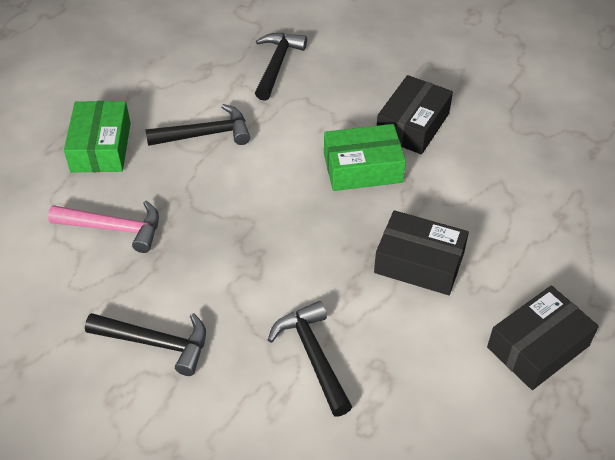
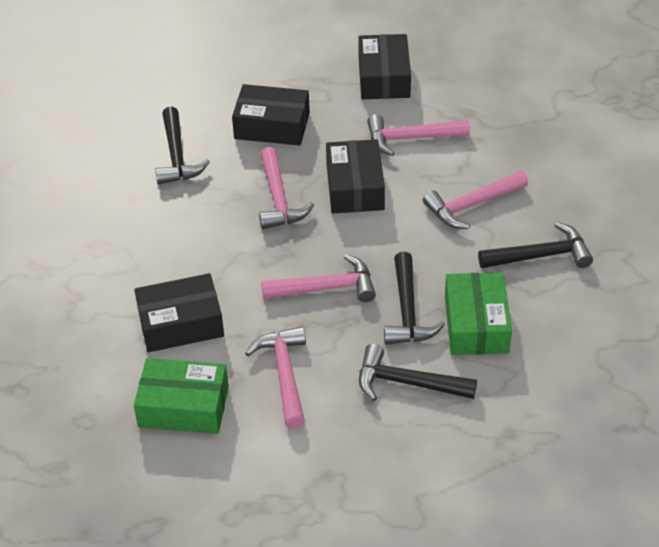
black box: 3 -> 4
pink hammer: 1 -> 5

